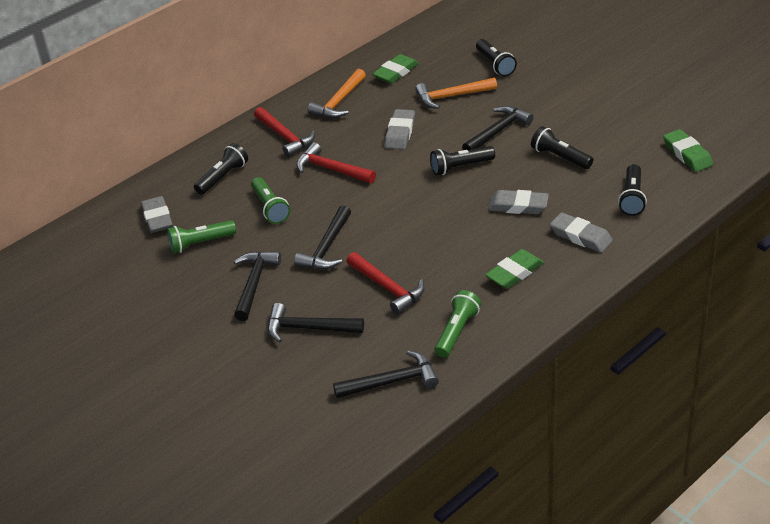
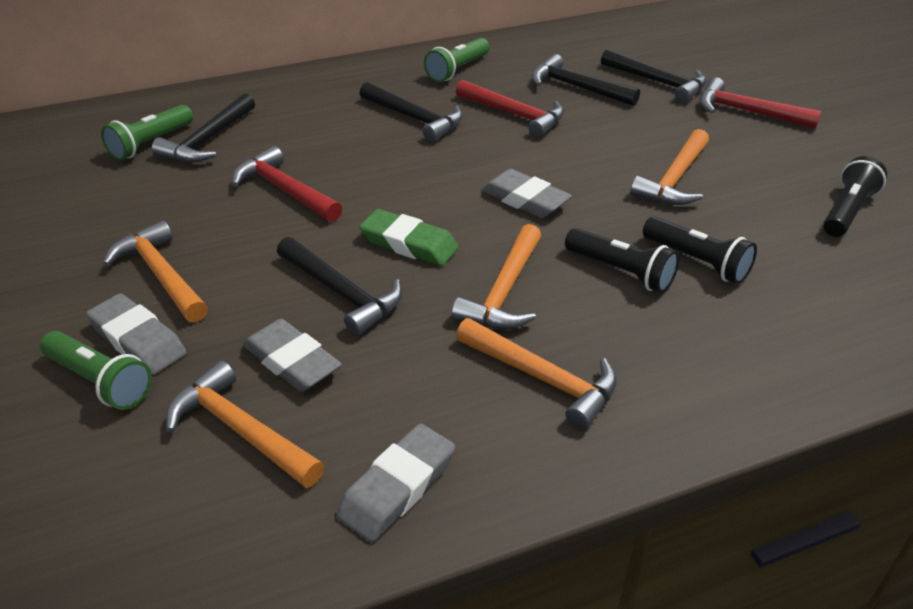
black flashlight: 5 -> 3
green eraser: 3 -> 1
orange hammer: 2 -> 5

